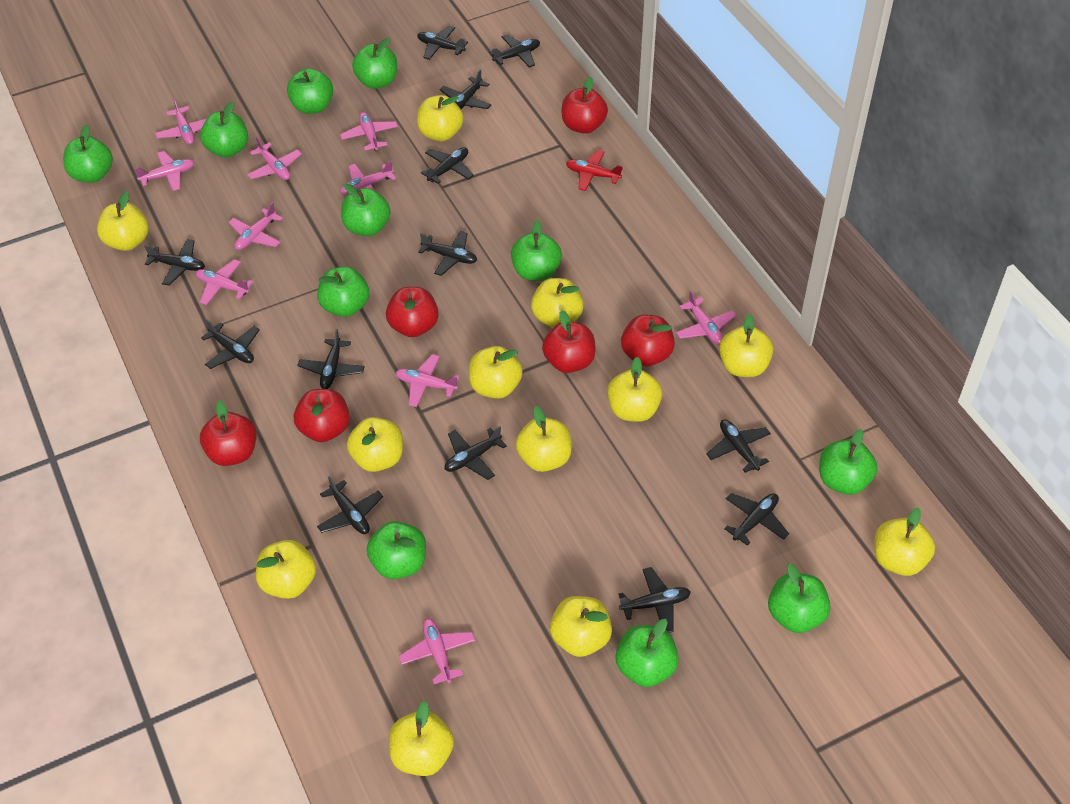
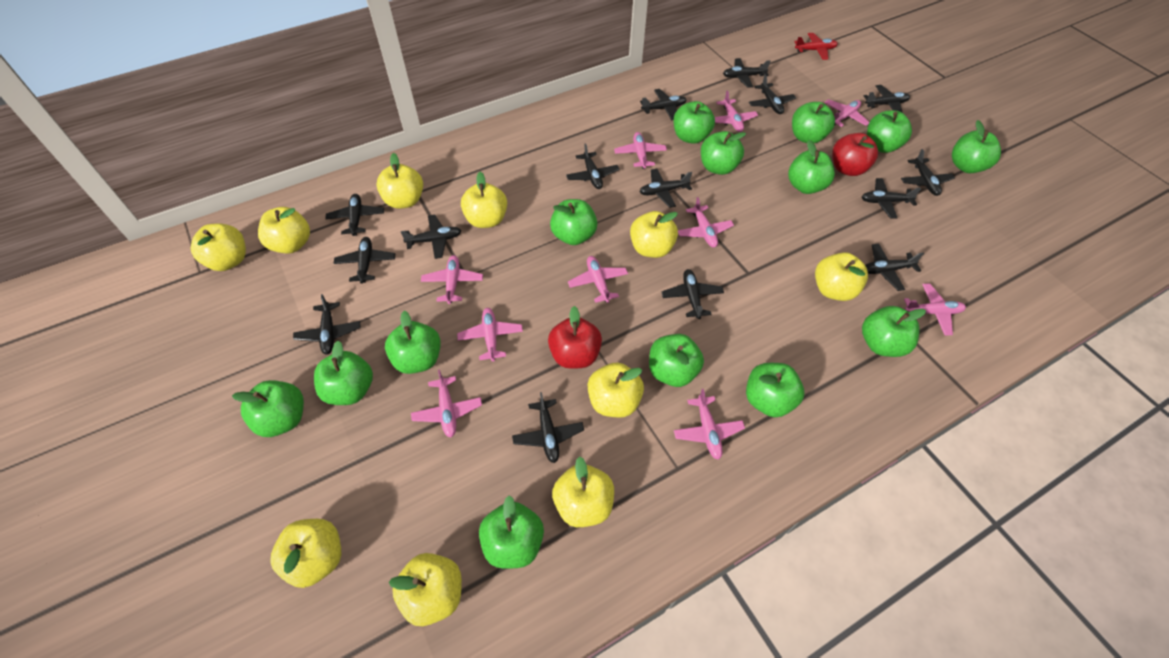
black plane: 13 -> 15
green apple: 11 -> 14
red apple: 6 -> 2
yellow apple: 12 -> 10

